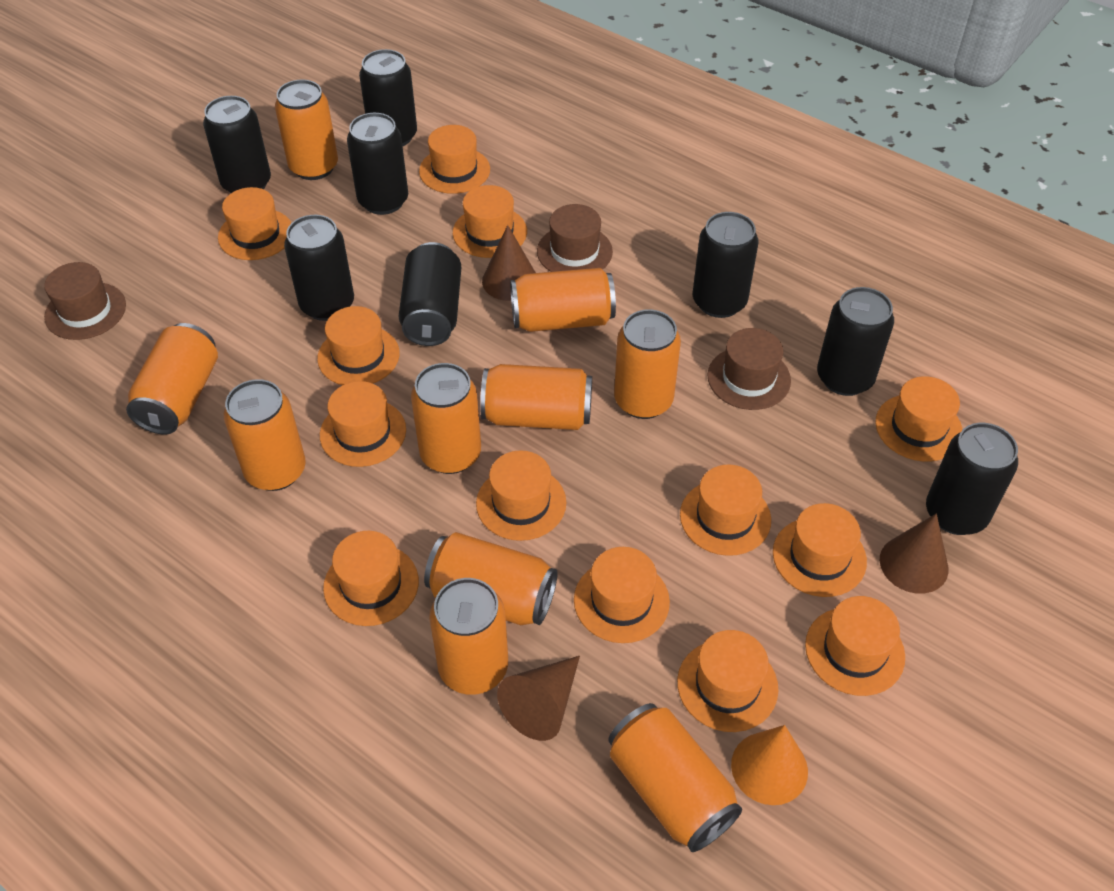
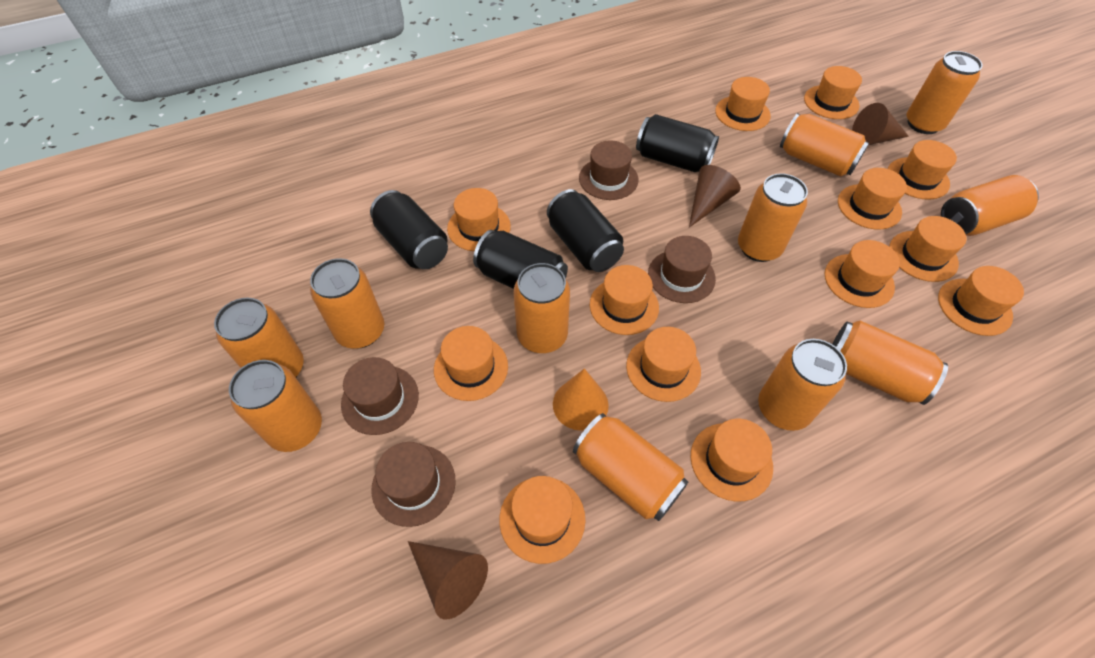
black can: 8 -> 4
brown hat: 3 -> 4
orange can: 10 -> 11

